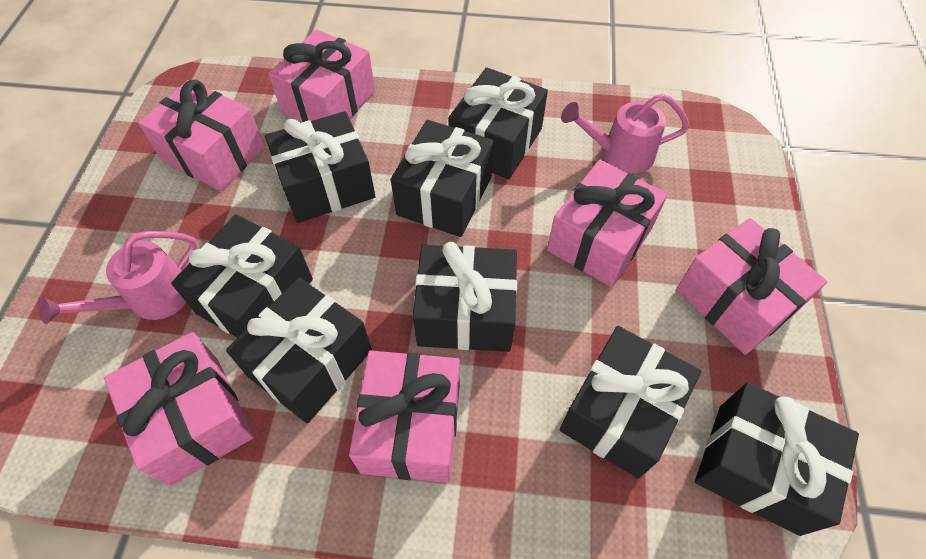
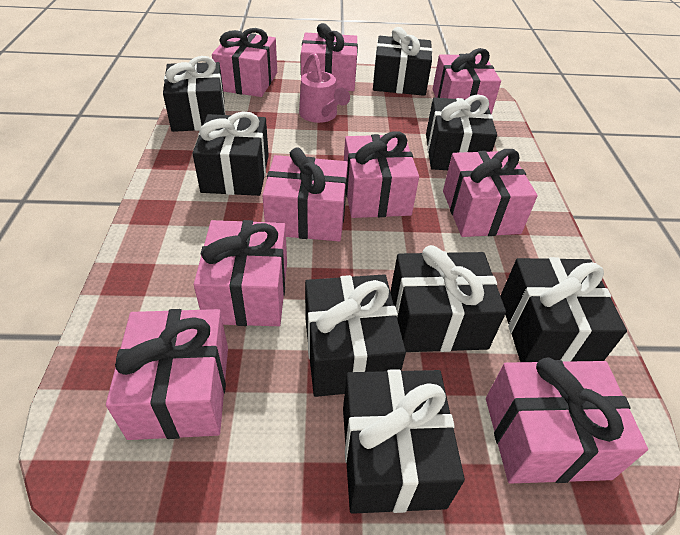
pink gift: 6 -> 9
pink watering can: 2 -> 1

